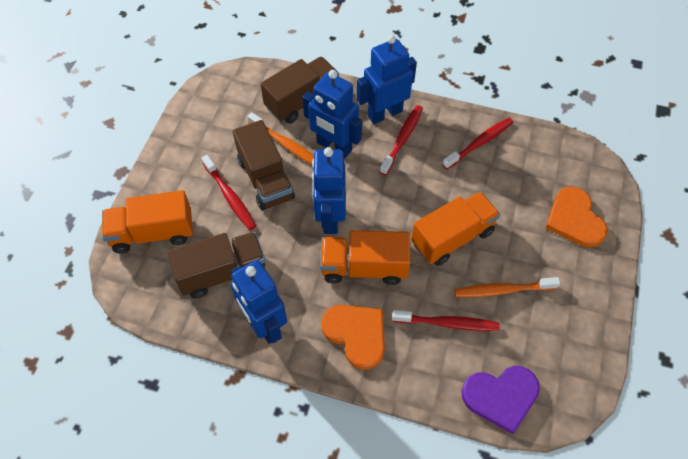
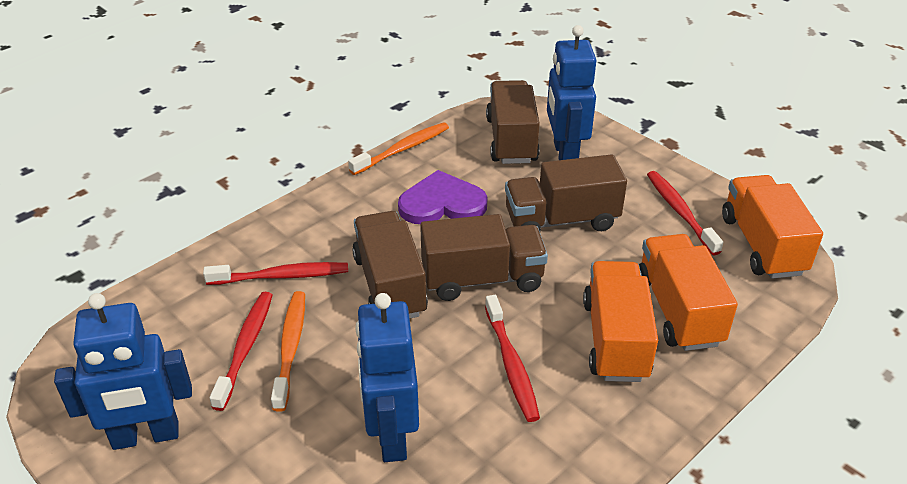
blue robot: 4 -> 3
brown truck: 3 -> 4
orange heart: 2 -> 0

